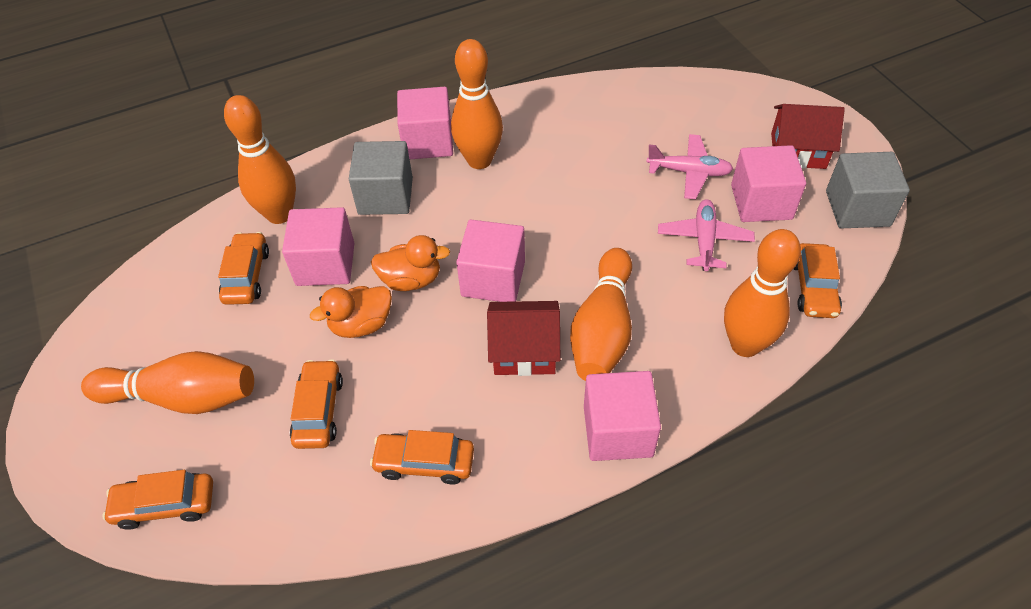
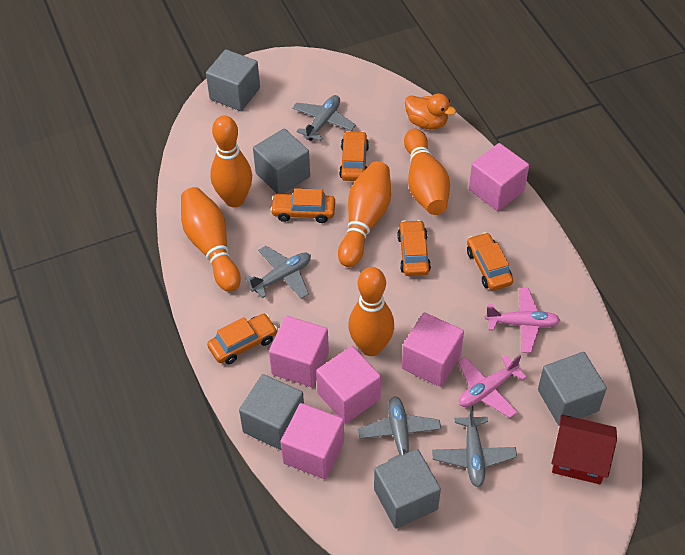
grey cube: 2 -> 5
grey plane: 0 -> 4
orange duck: 2 -> 1
red house: 2 -> 1

